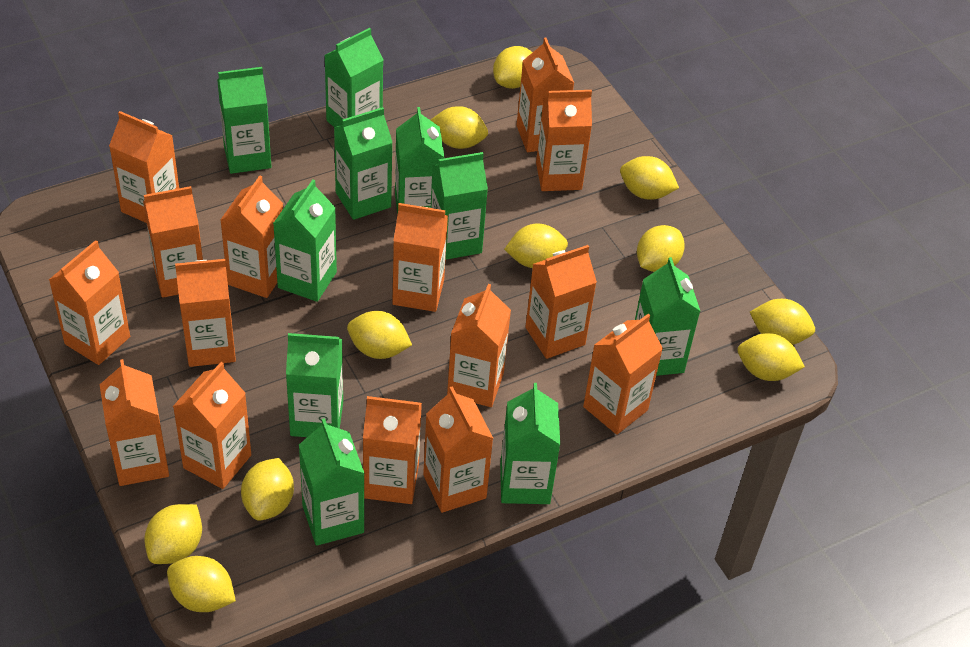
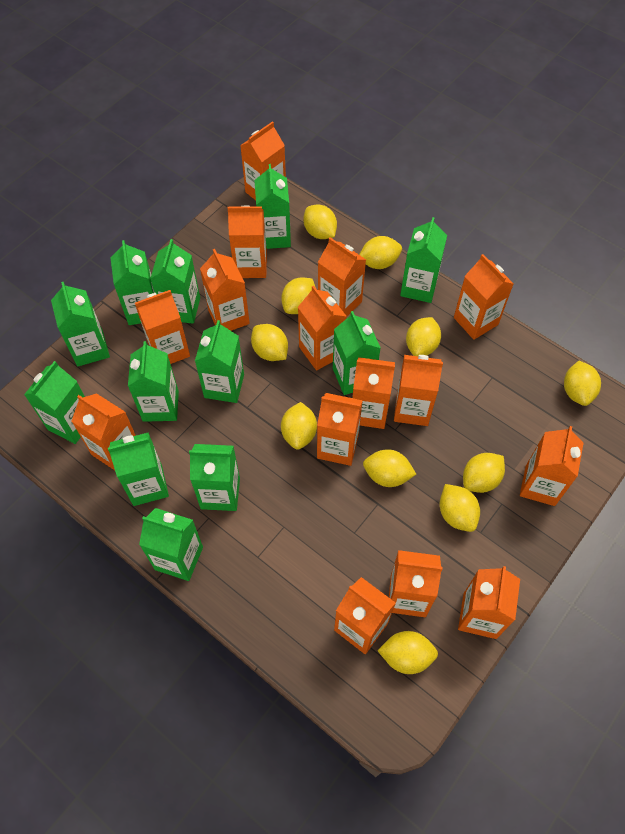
green carton: 10 -> 12

